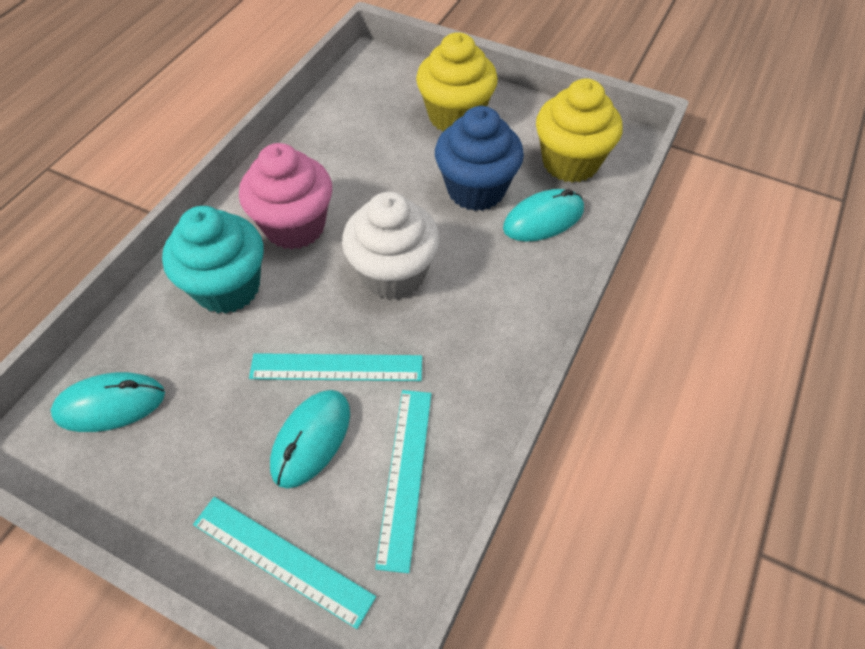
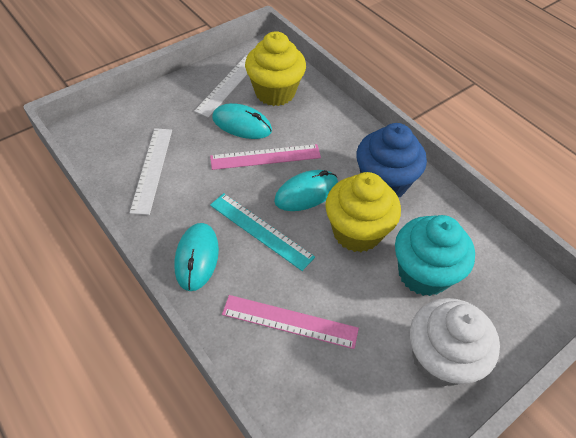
pink cupcake: 1 -> 0
pink ruler: 0 -> 2
turquoise ruler: 3 -> 1
white ruler: 0 -> 2

